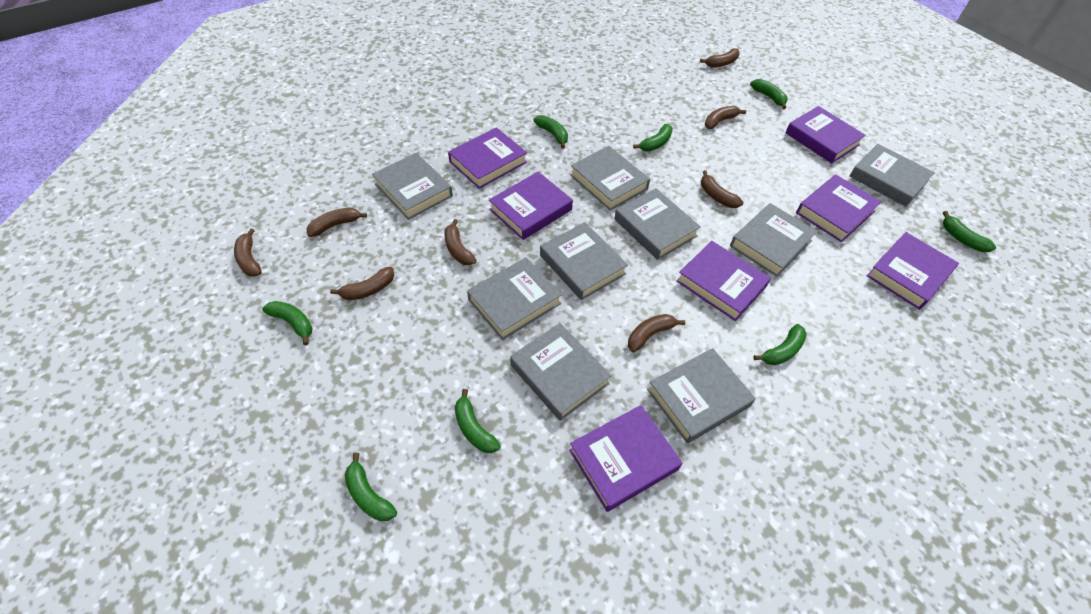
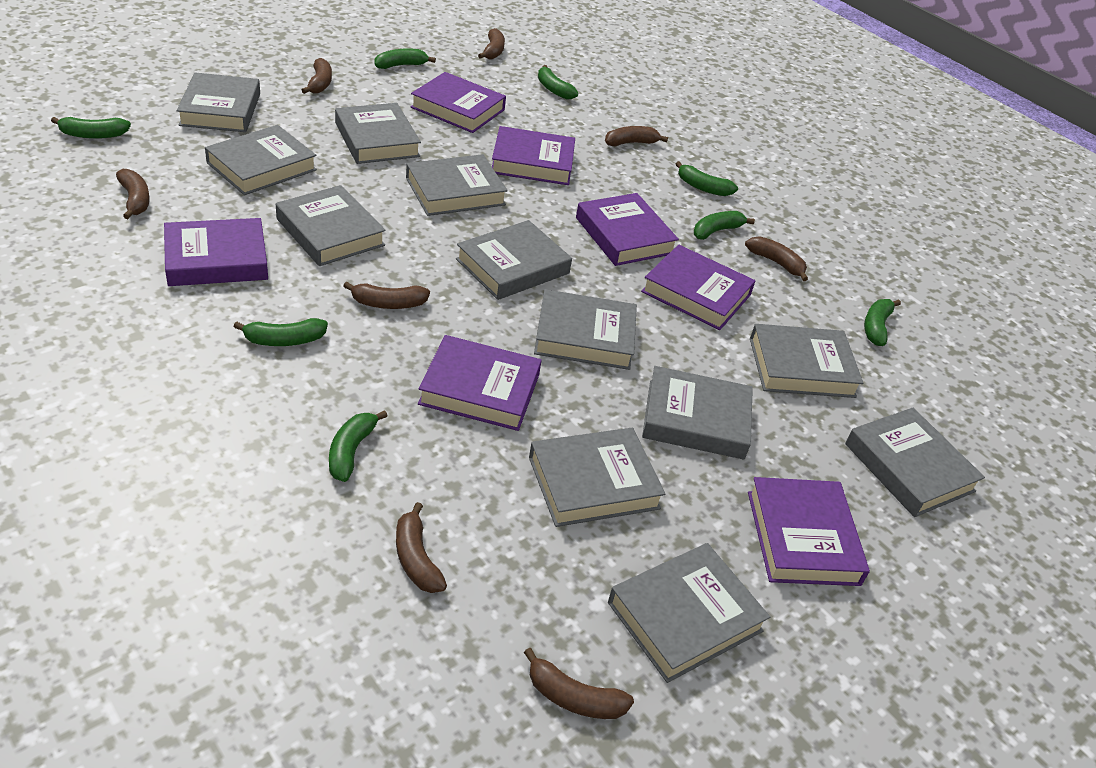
grey book: 9 -> 12

